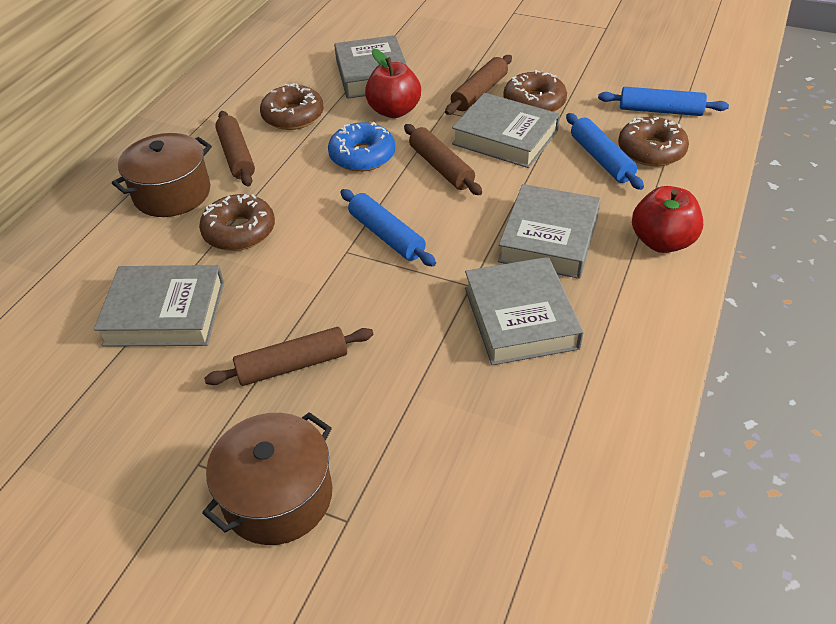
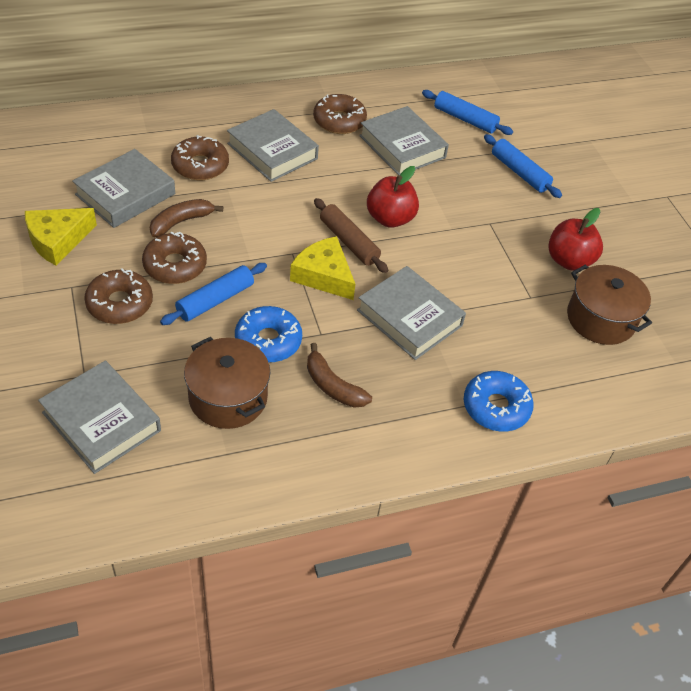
blue donut: 1 -> 2
brown banana: 0 -> 2
brown rolling pin: 4 -> 1
yellow cheese: 0 -> 2

